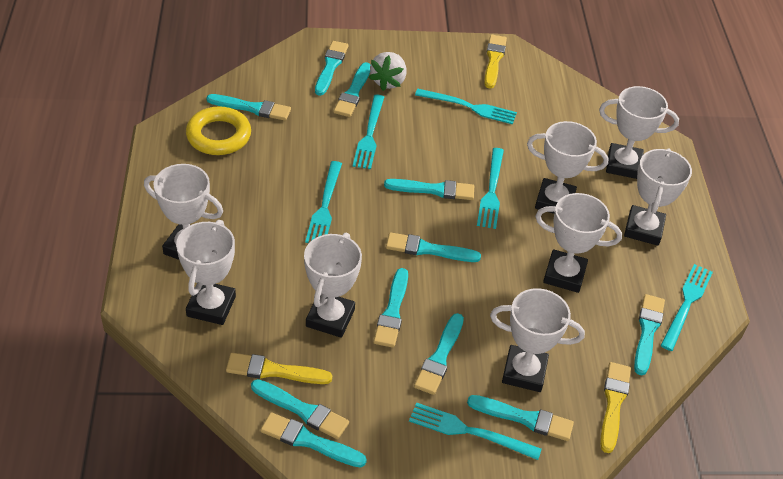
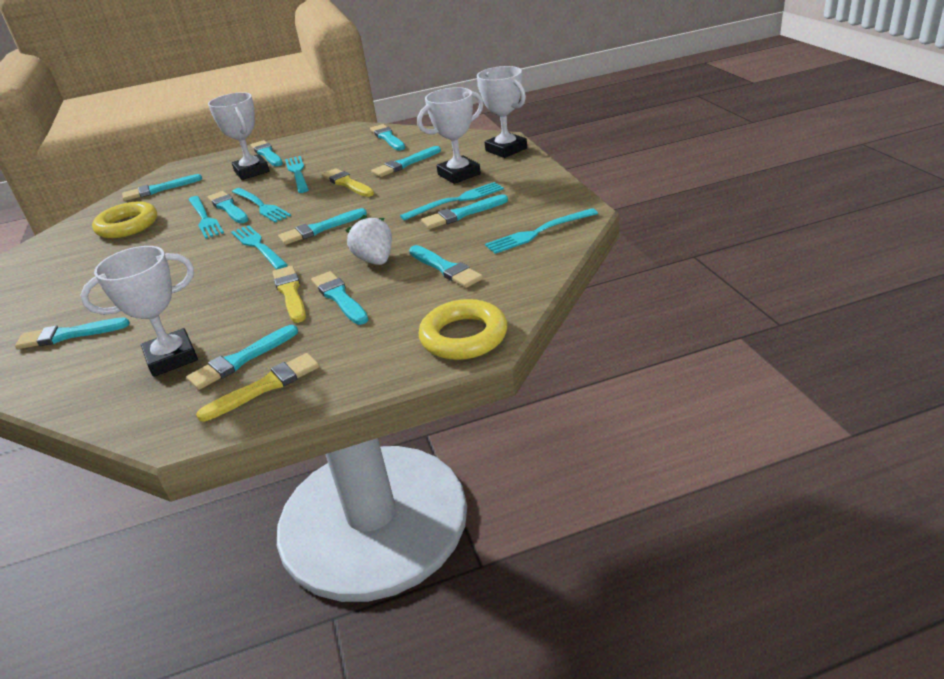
white trophy: 8 -> 4
yellow ring: 1 -> 2

